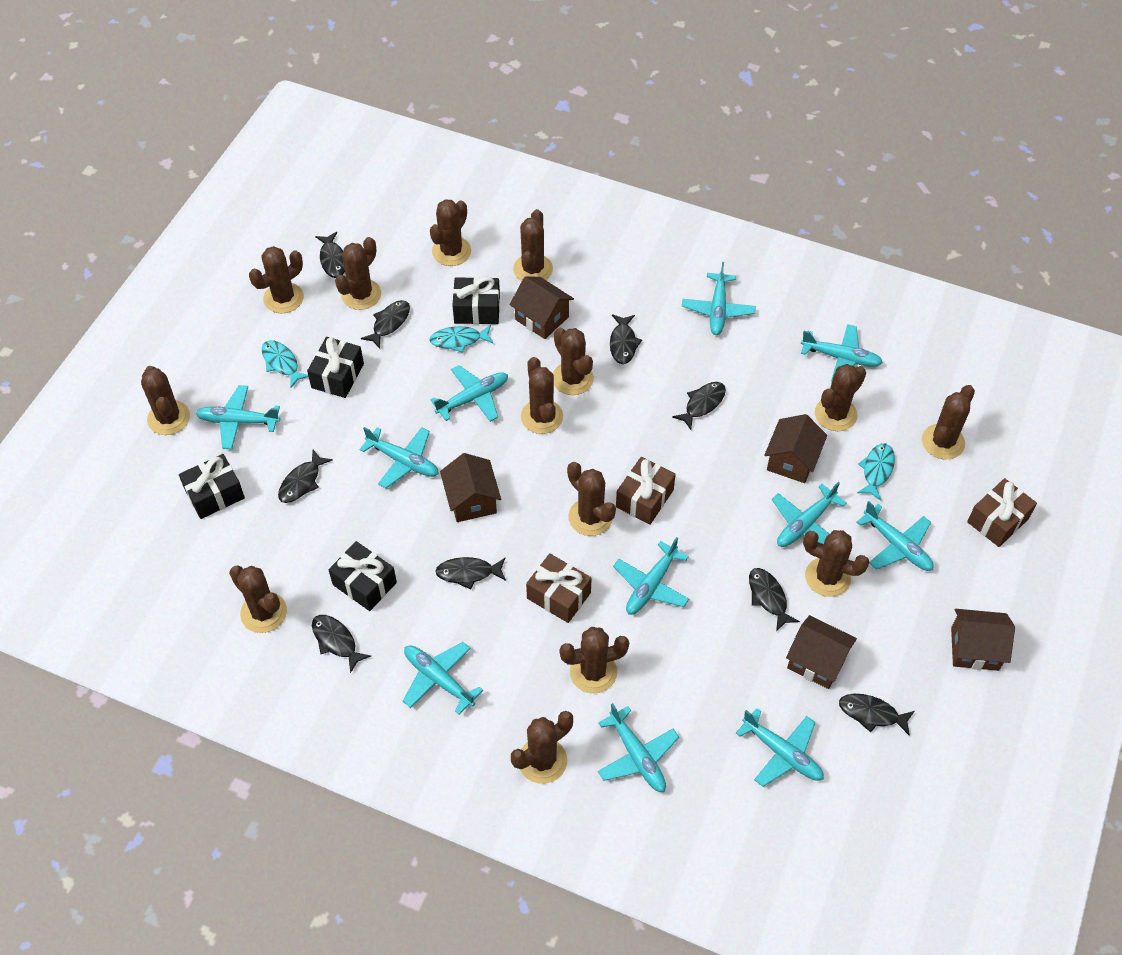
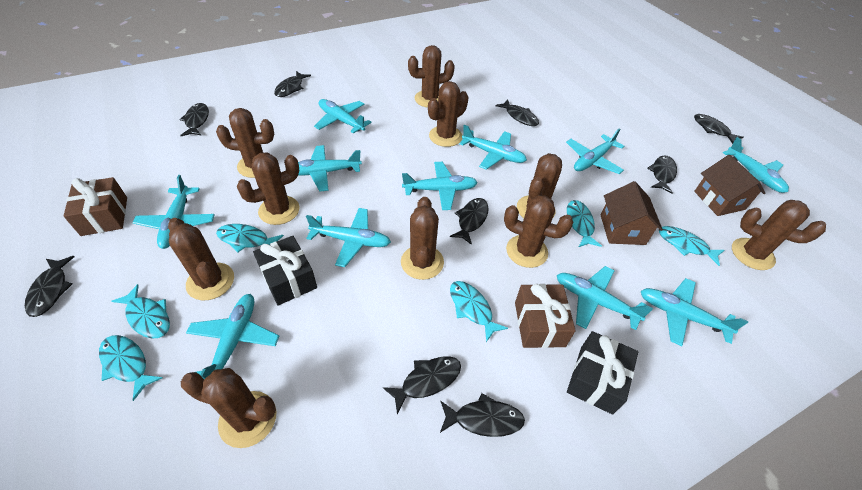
black gift: 4 -> 2
brown cactus: 14 -> 10
brown gift: 3 -> 2
brown house: 5 -> 2
turquoise fish: 3 -> 6

